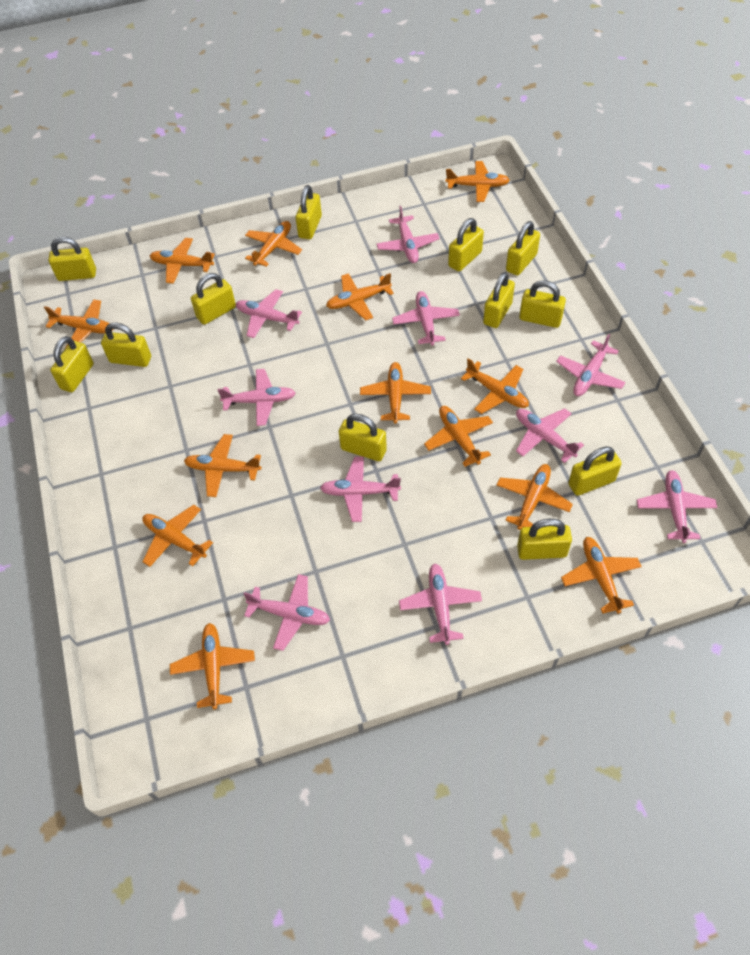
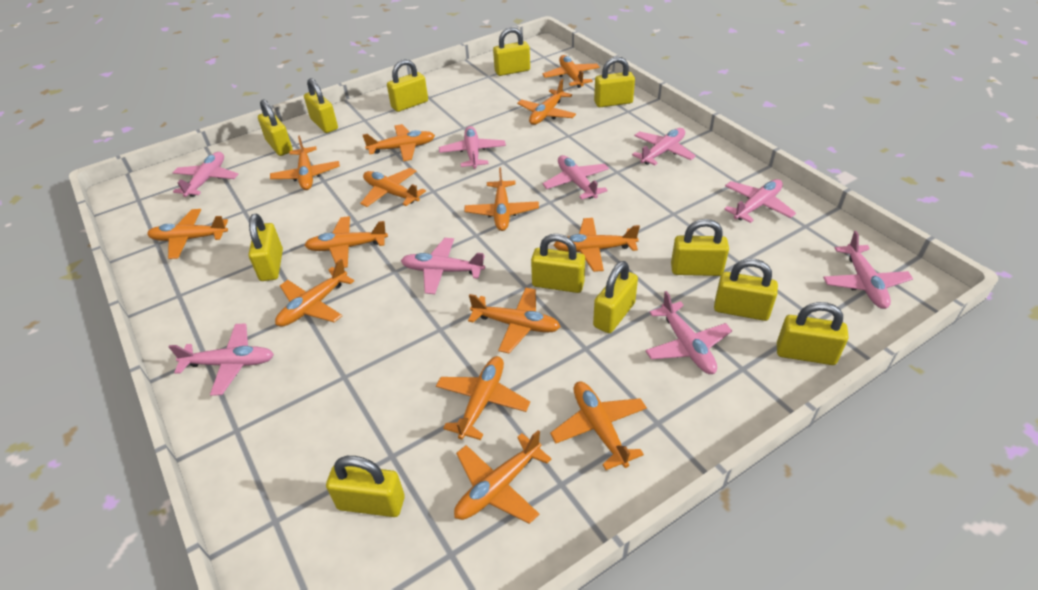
orange plane: 13 -> 14
pink plane: 10 -> 9

